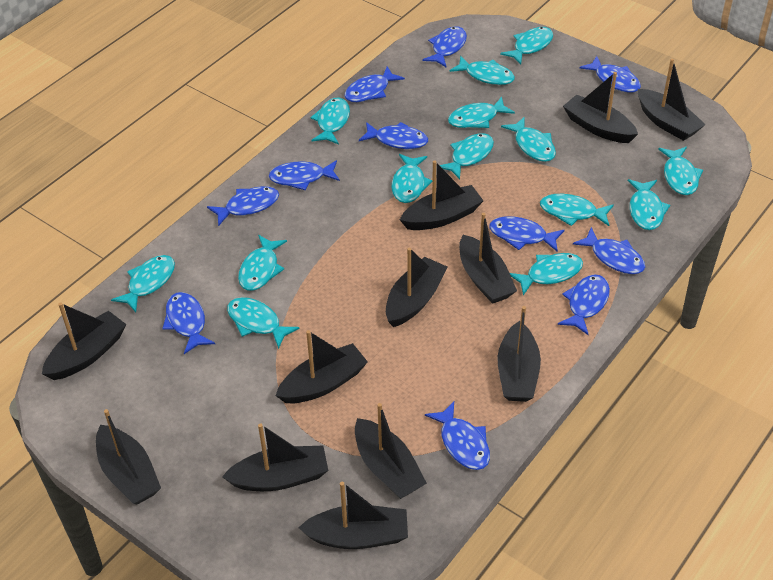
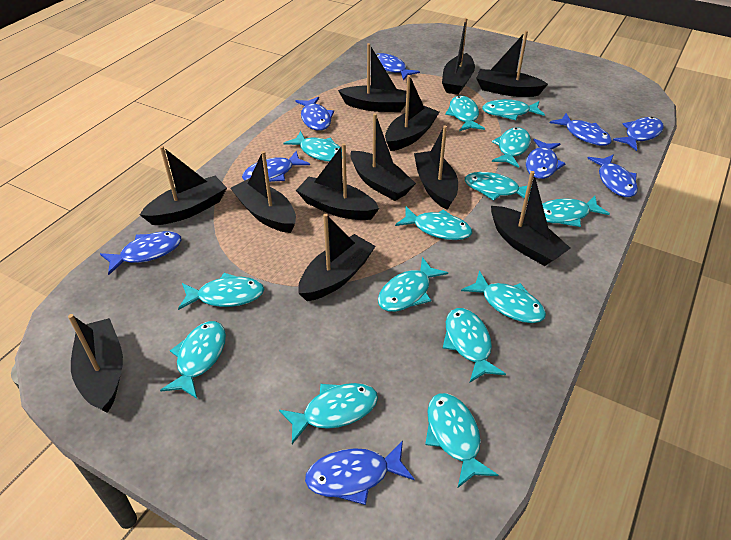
blue fish: 11 -> 9

